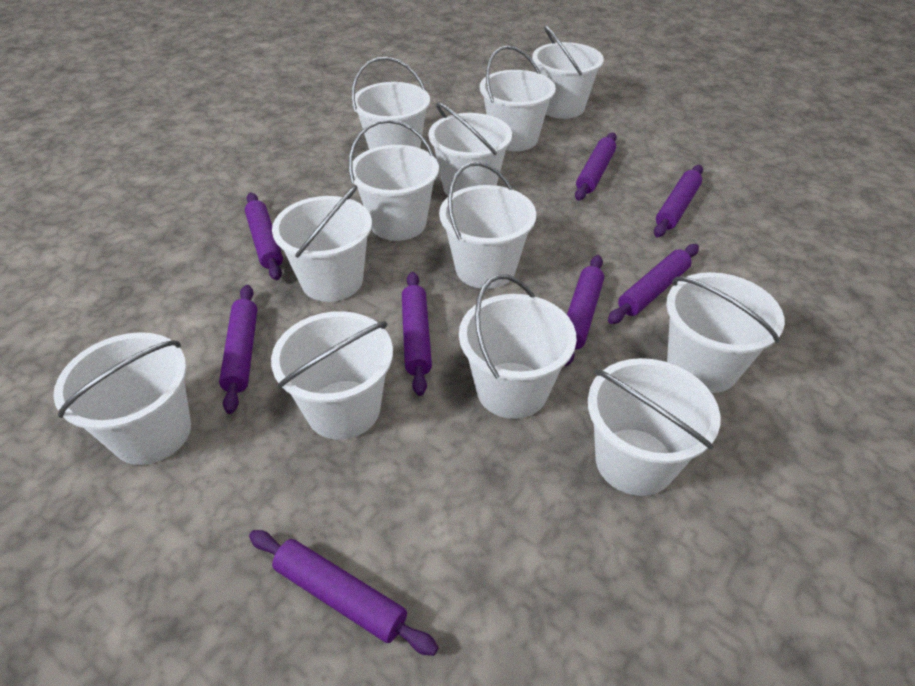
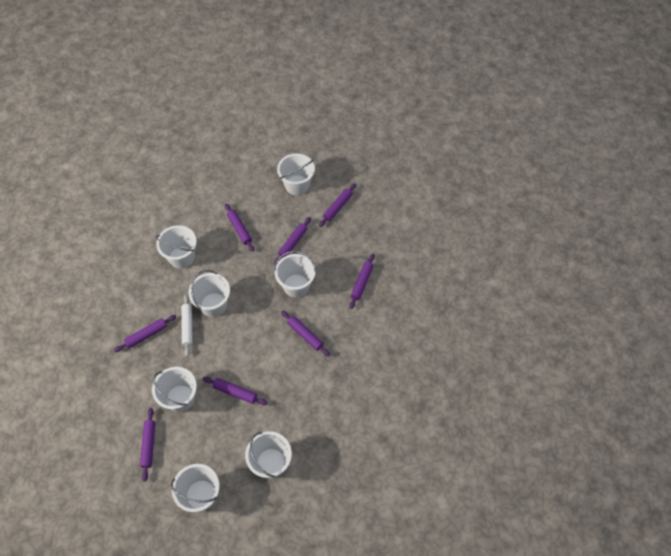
white bucket: 12 -> 7
white rolling pin: 0 -> 1

